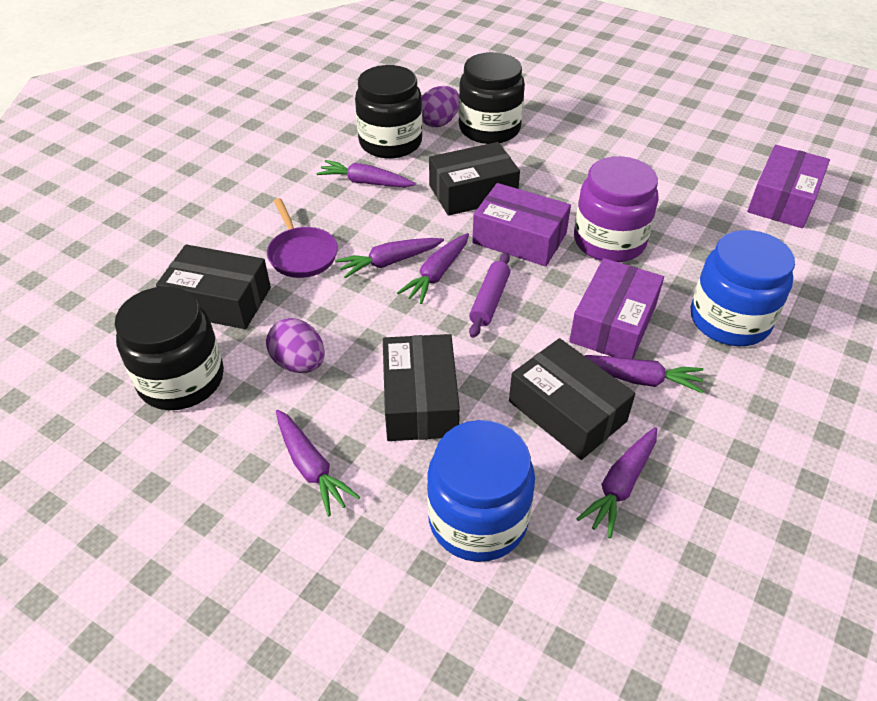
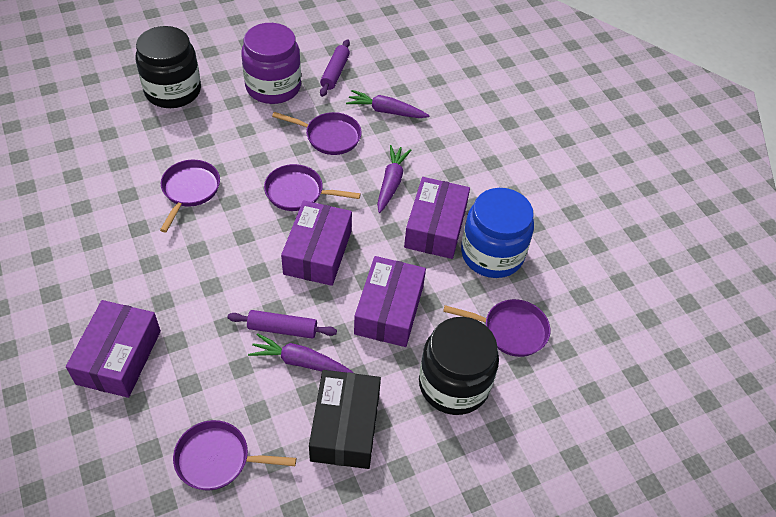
black box: 4 -> 1
black jar: 3 -> 2
blue jar: 2 -> 1
purple box: 3 -> 4
purple carrot: 6 -> 3
purple egg: 2 -> 0
purple pan: 1 -> 5
purple rolling pin: 1 -> 2

